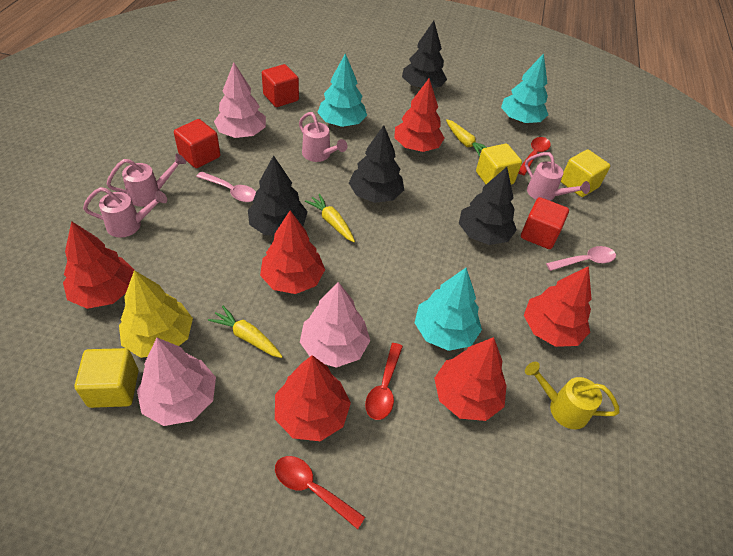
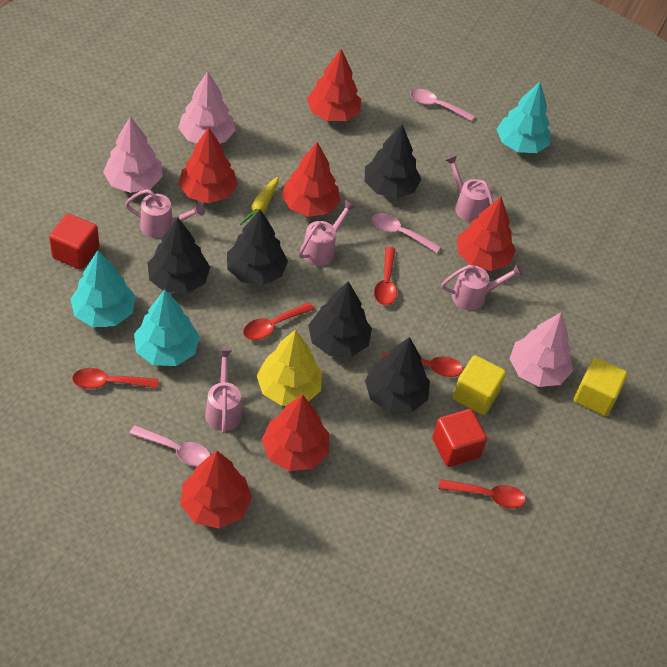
black tree: 4 -> 5
pink spoon: 2 -> 3
pink watering can: 4 -> 5
red cube: 3 -> 2
red spoon: 3 -> 5
yellow carrot: 3 -> 1
yellow cube: 3 -> 2
yellow watering can: 1 -> 0

